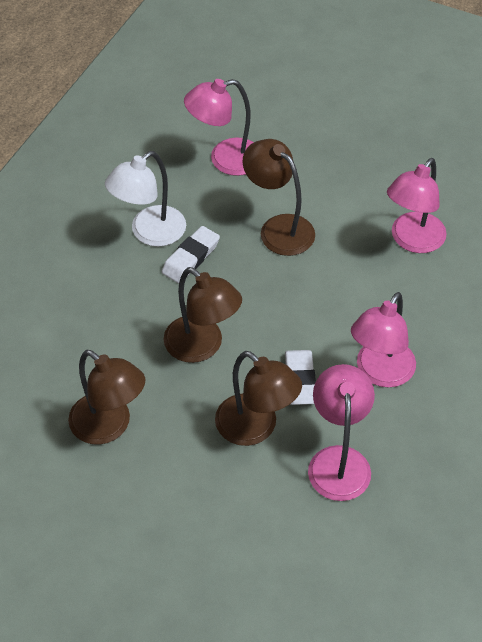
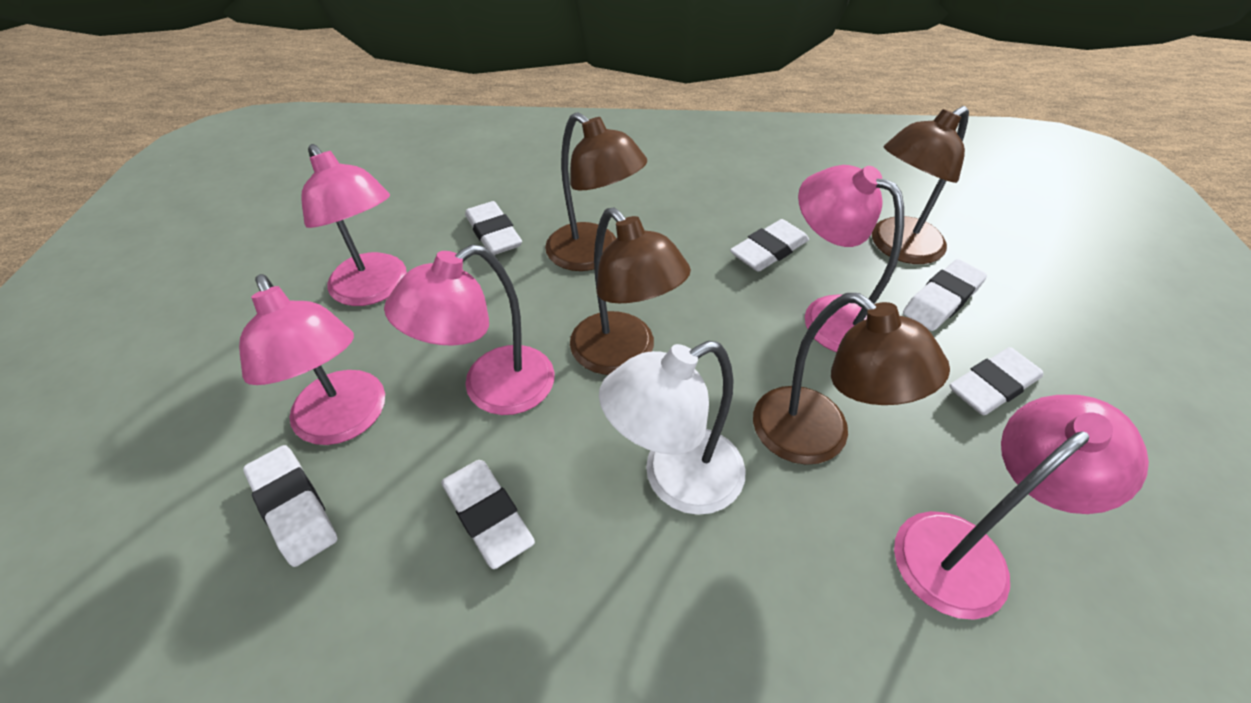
pink lamp: 4 -> 5
white eraser: 2 -> 6

